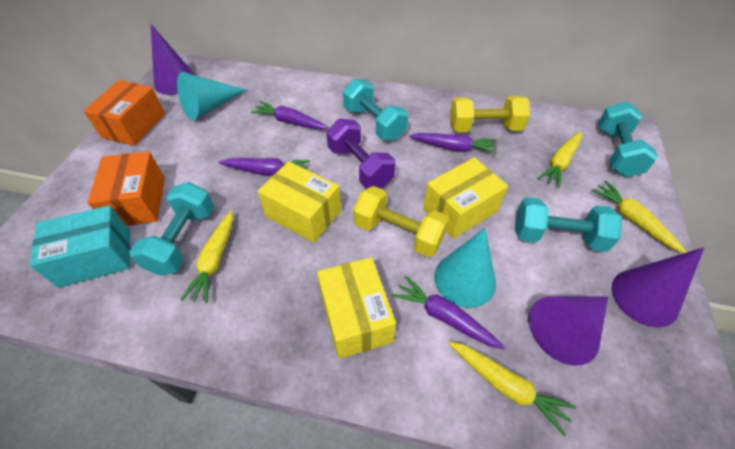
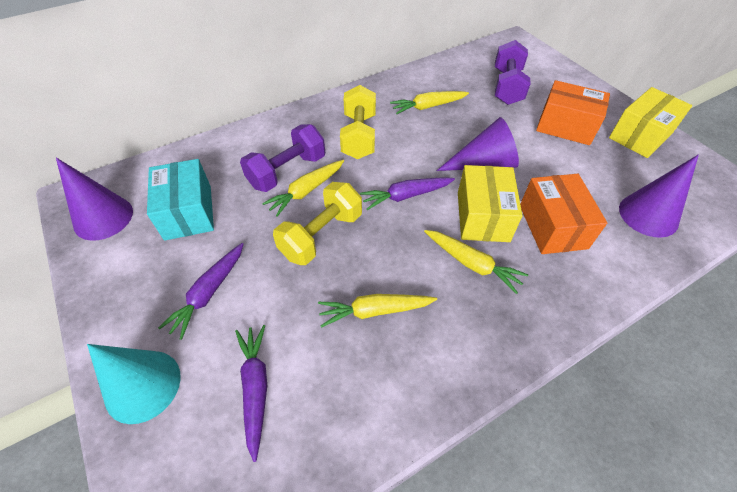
purple carrot: 4 -> 3
purple dumbbell: 1 -> 2
turquoise cone: 2 -> 1
turquoise dumbbell: 4 -> 0
yellow box: 3 -> 2

